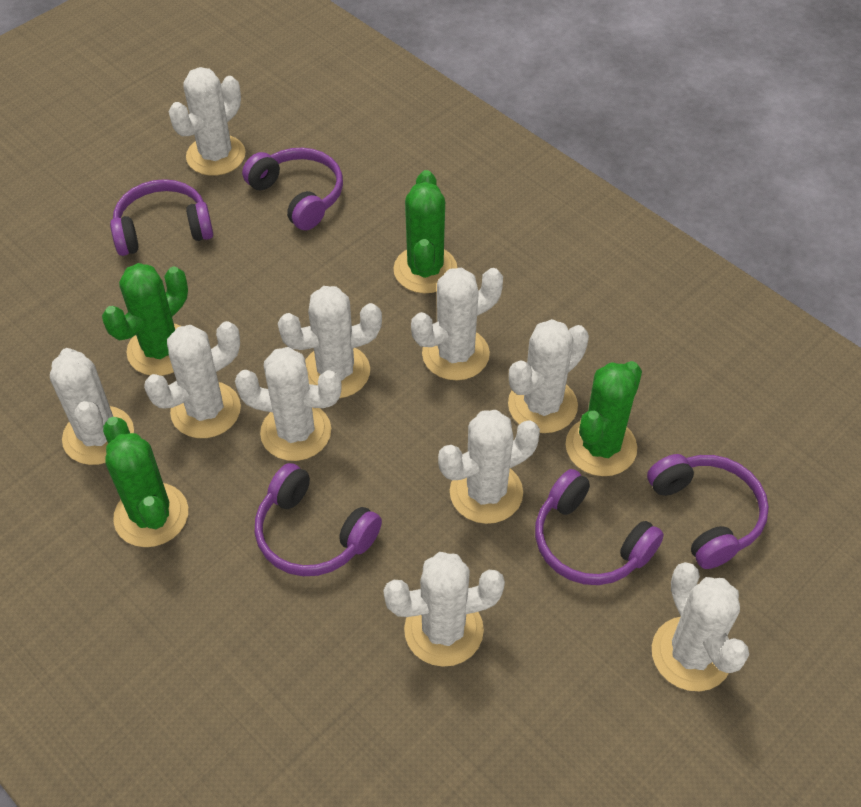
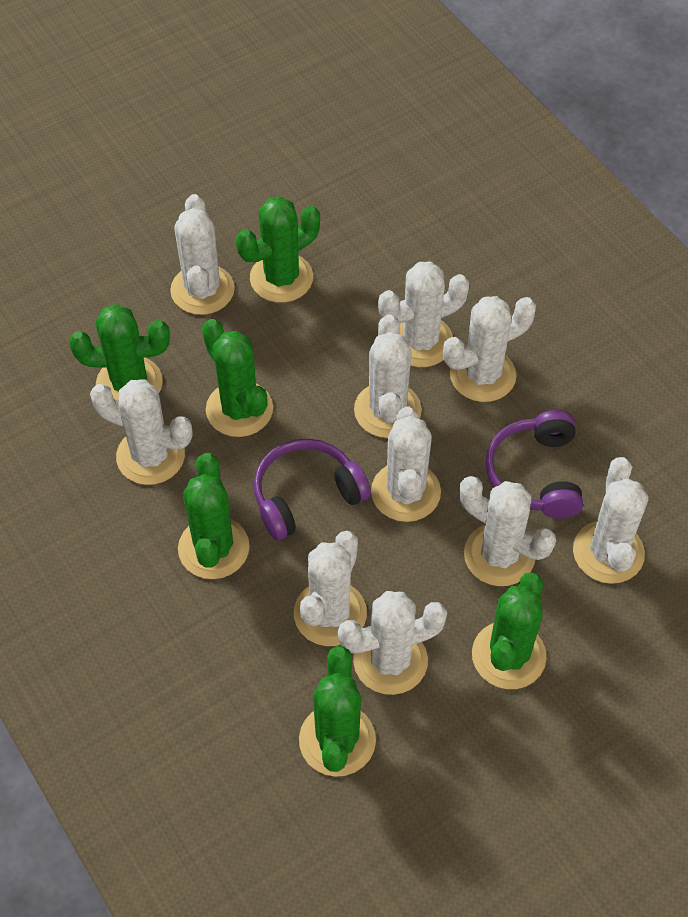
green cactus: 4 -> 6
purple headphones: 5 -> 2

